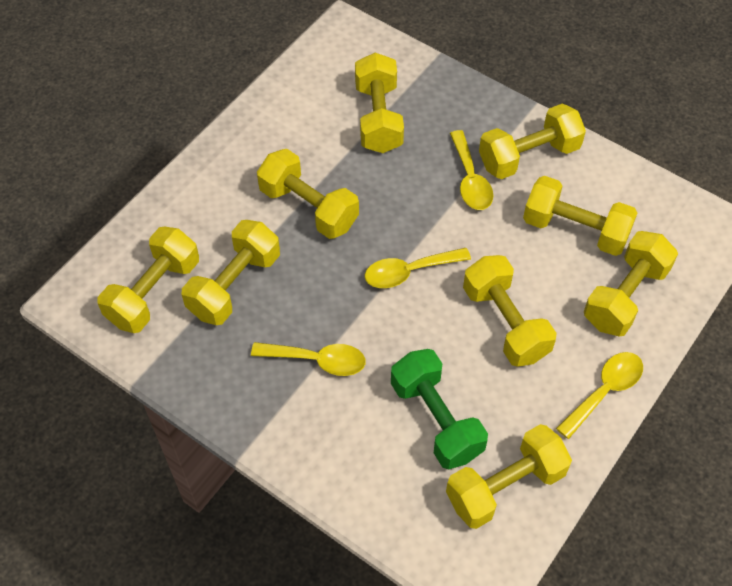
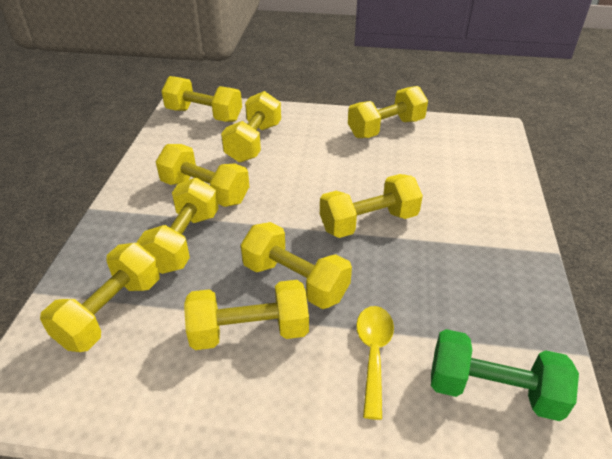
yellow spoon: 4 -> 1

